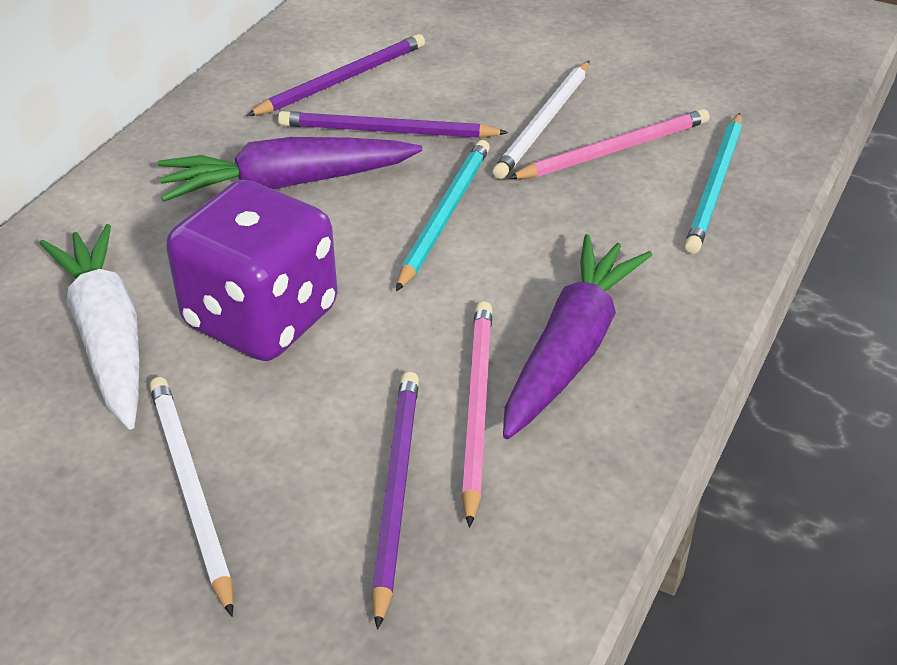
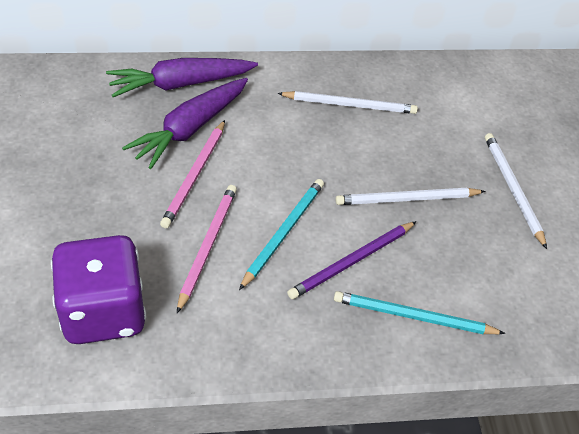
purple pencil: 3 -> 1
white carrot: 1 -> 0
white pencil: 2 -> 3

